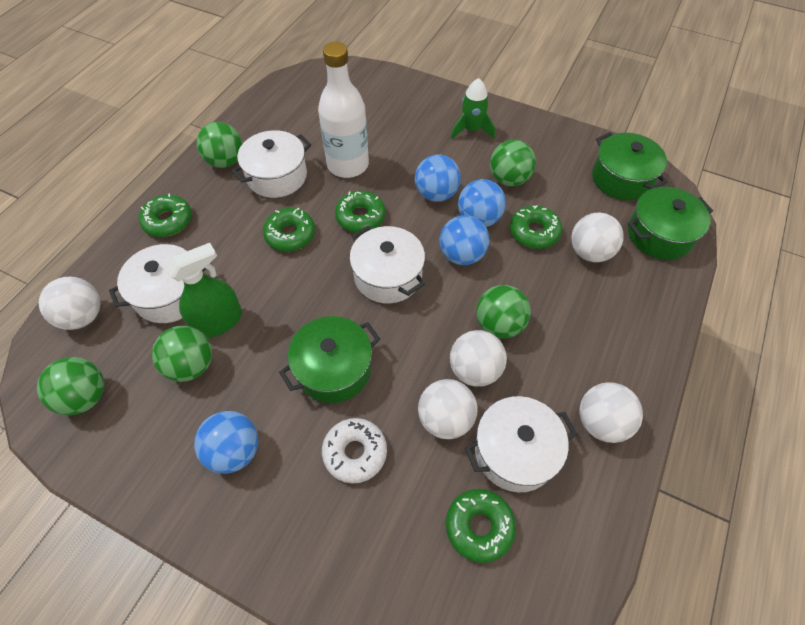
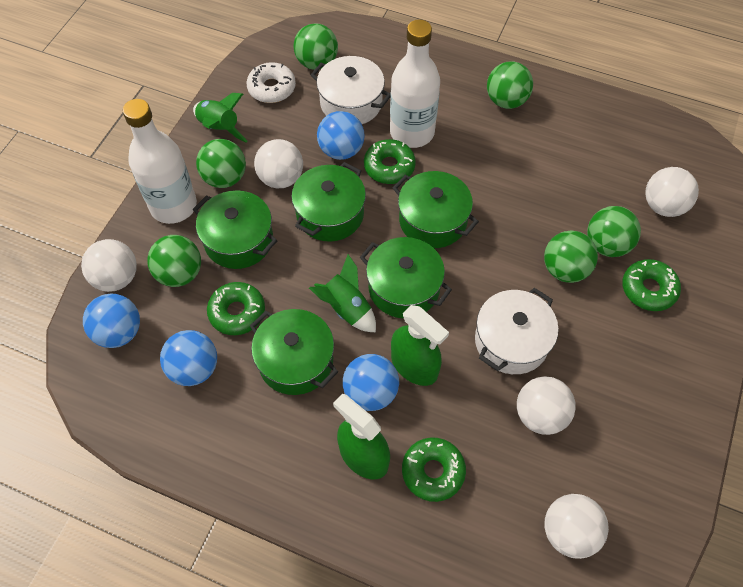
green ball: 5 -> 6
green donut: 5 -> 4
green pot: 3 -> 5
green rocket: 1 -> 2
green spray bottle: 1 -> 2
white bottle: 1 -> 2
white pot: 4 -> 2

